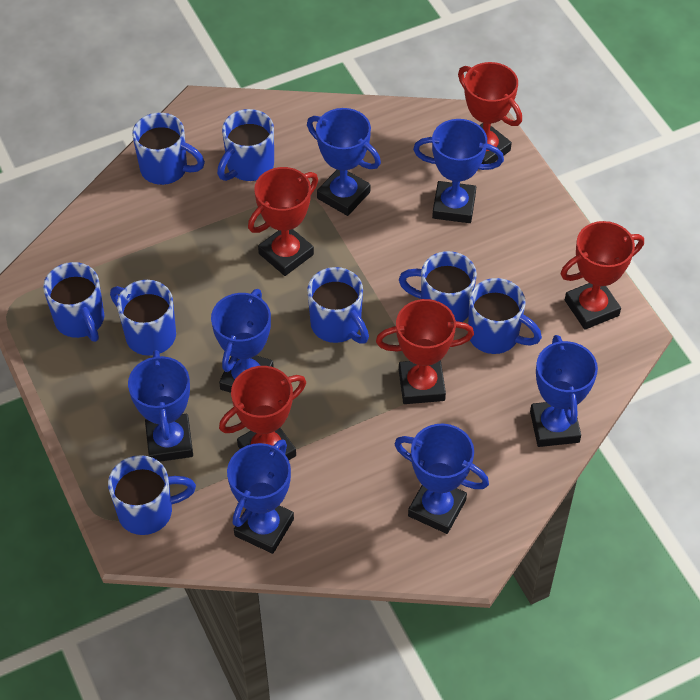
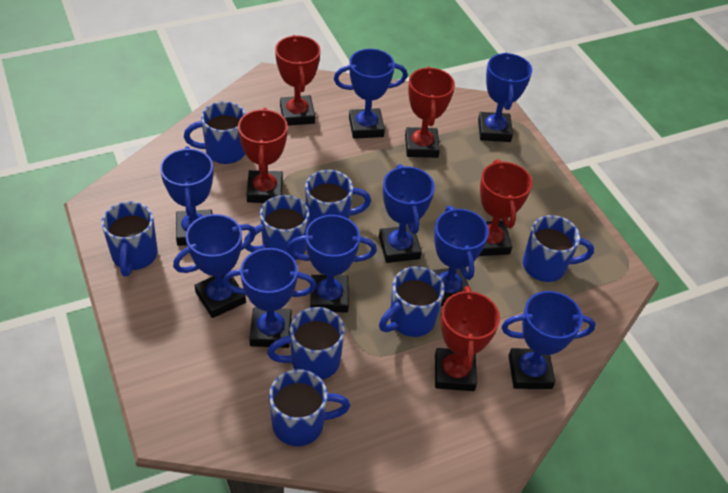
blue trophy: 7 -> 9

